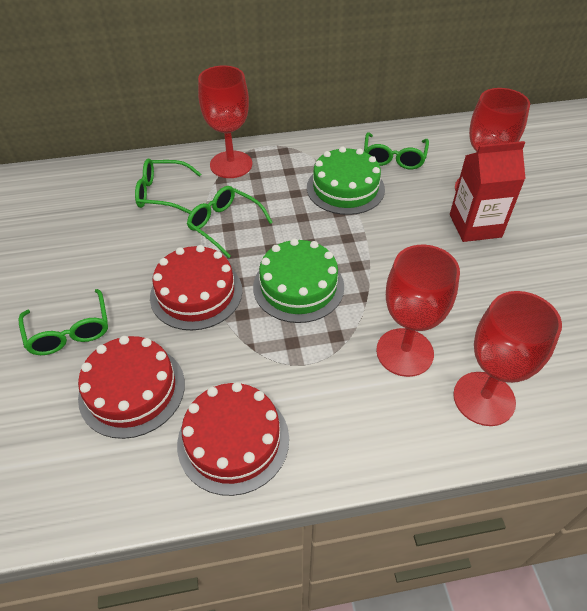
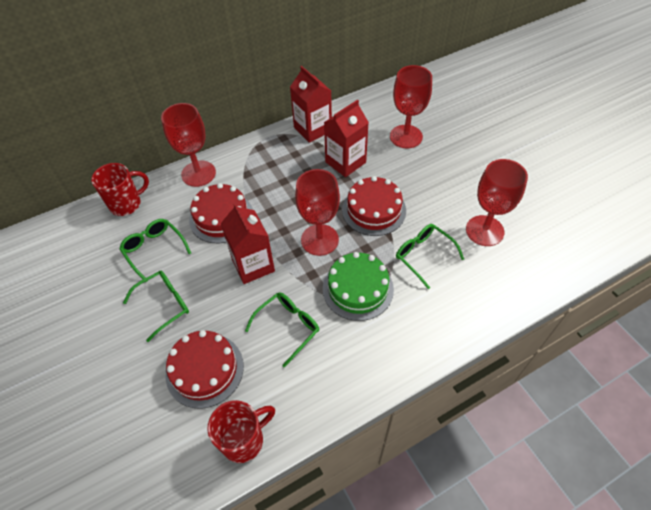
green cake: 2 -> 1
red carton: 1 -> 3
red mug: 0 -> 2

